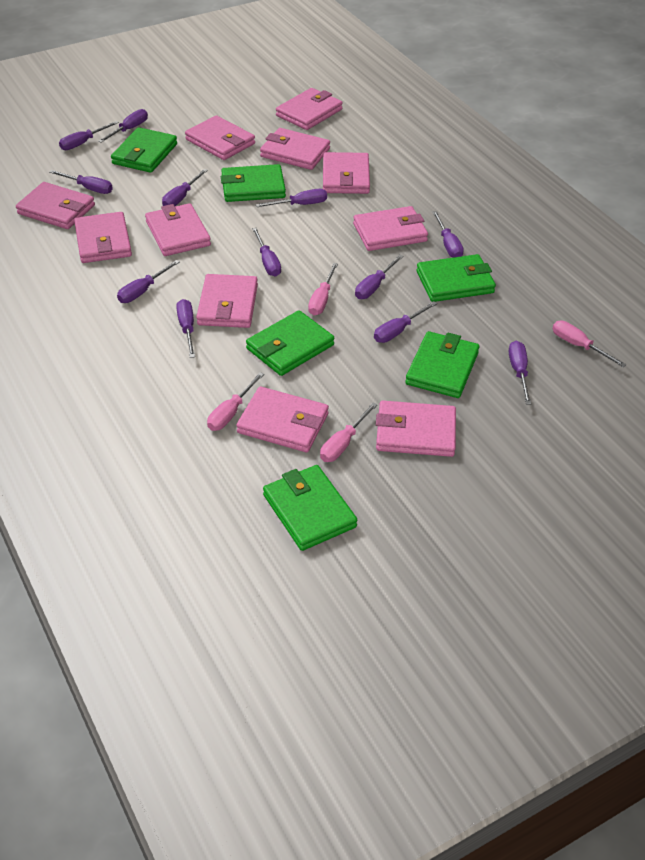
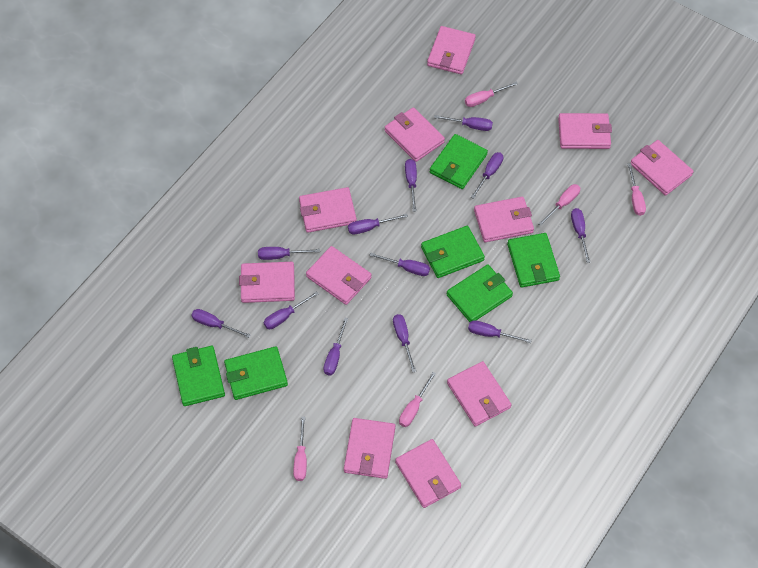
pink screwdriver: 4 -> 5

